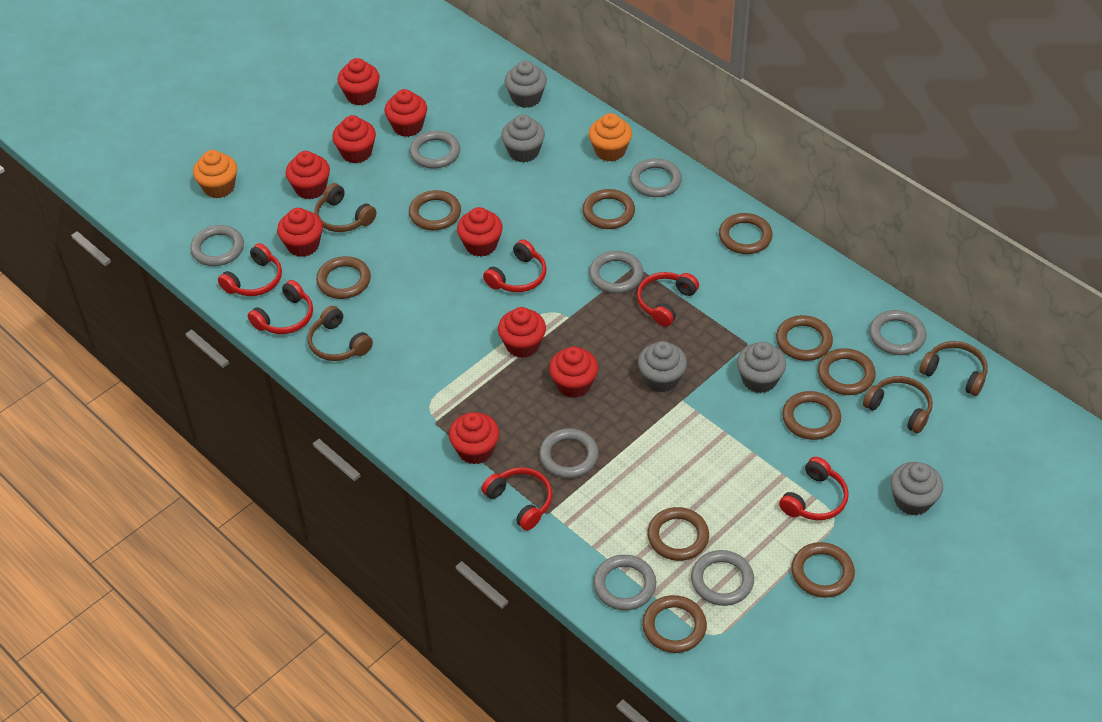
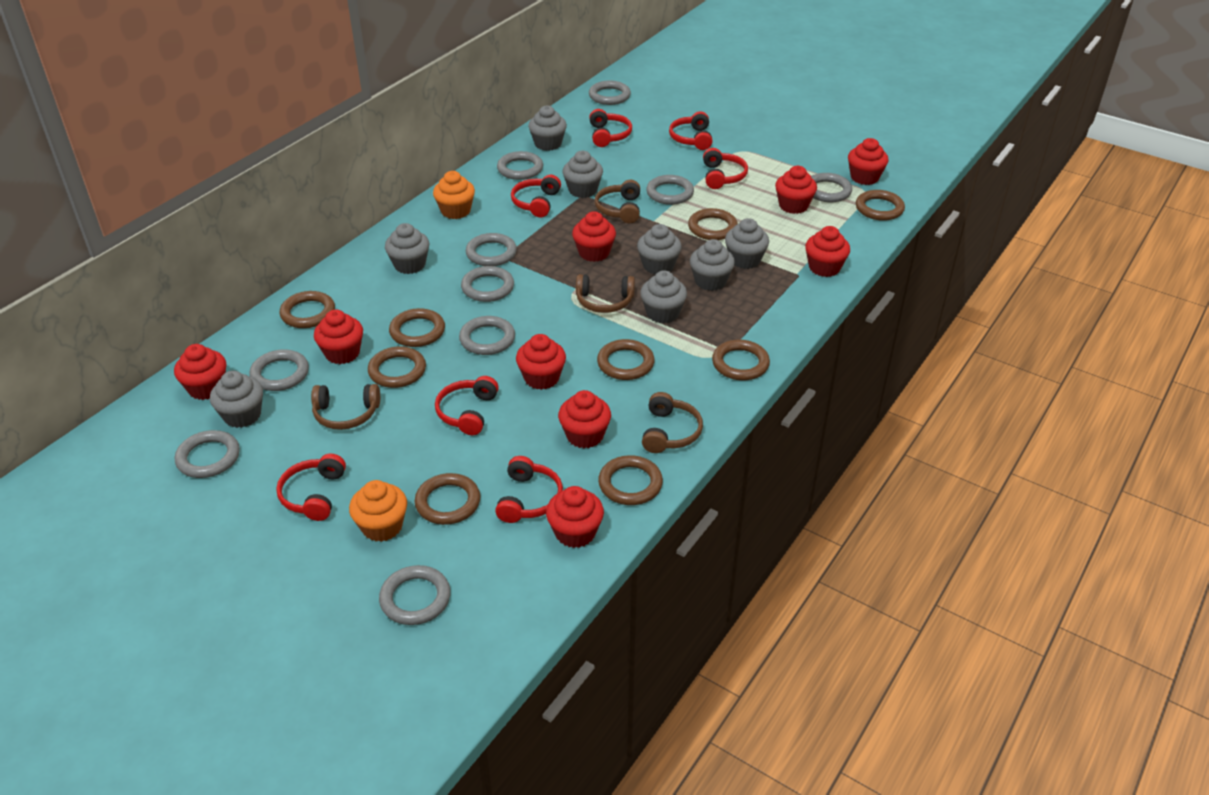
brown ring: 10 -> 9
grey cupcake: 5 -> 8
grey ring: 8 -> 10
red headphones: 6 -> 7

